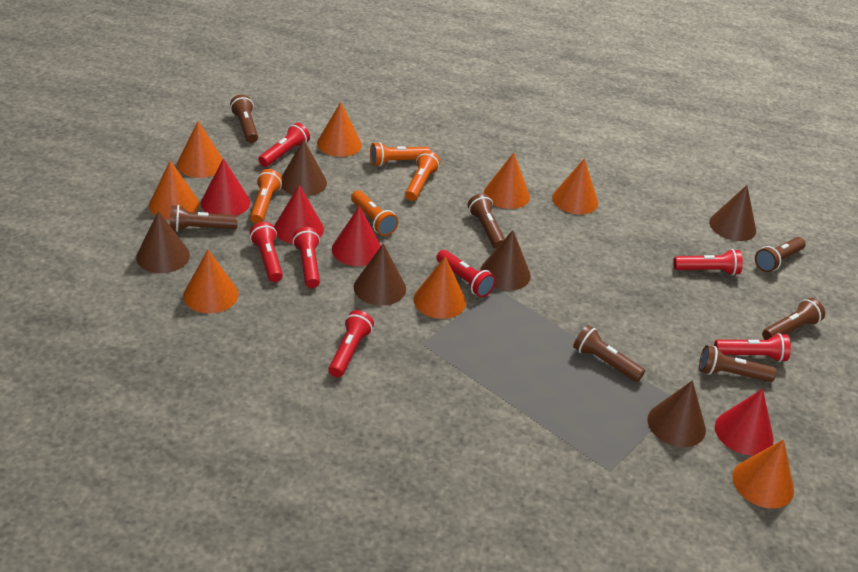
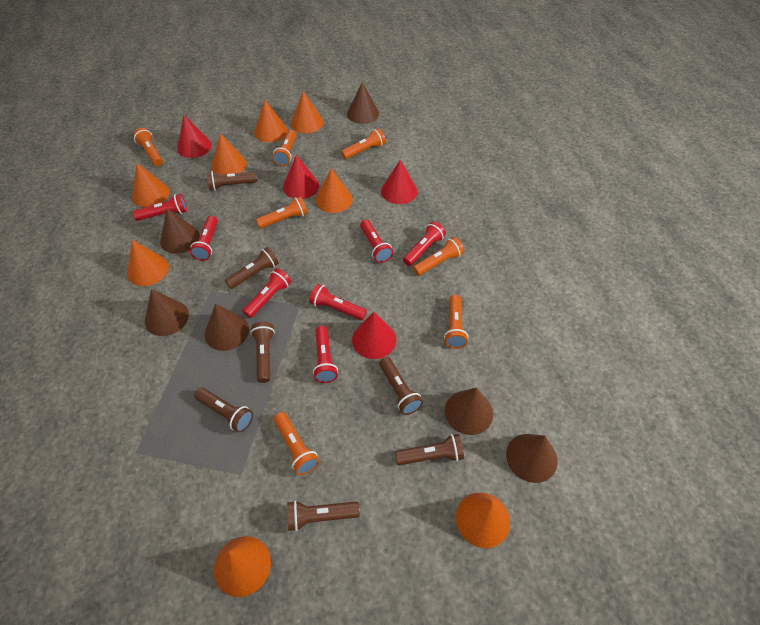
orange flashlight: 4 -> 7

